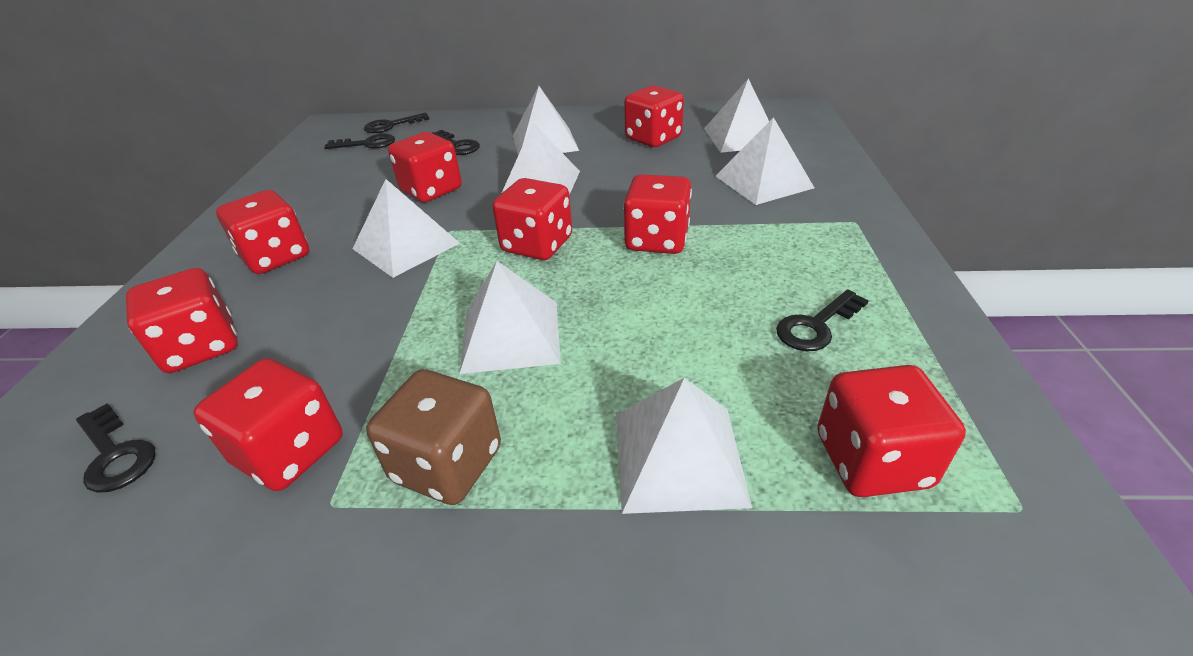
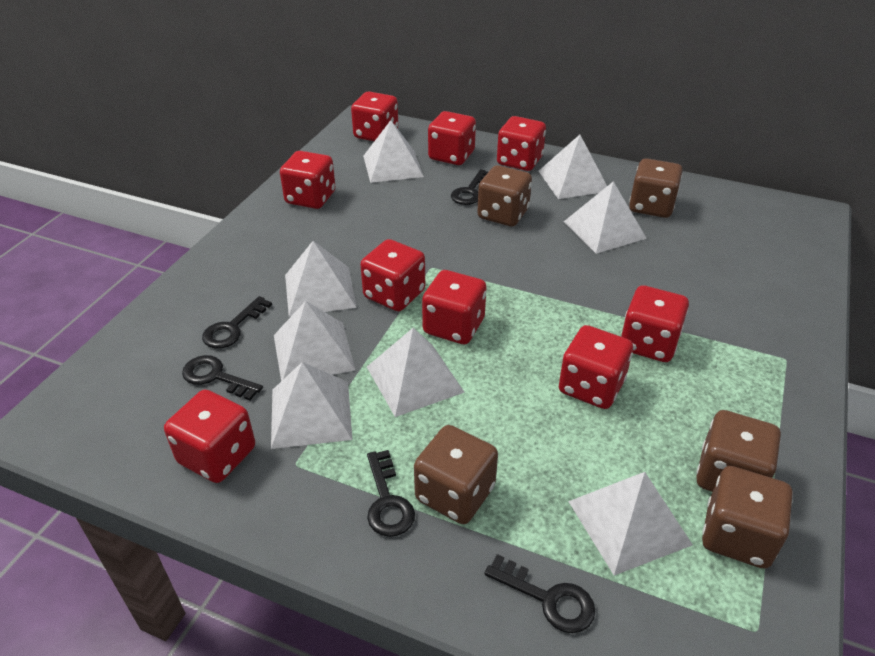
brown dice: 1 -> 5
red dice: 8 -> 9
white pyramid: 7 -> 8

